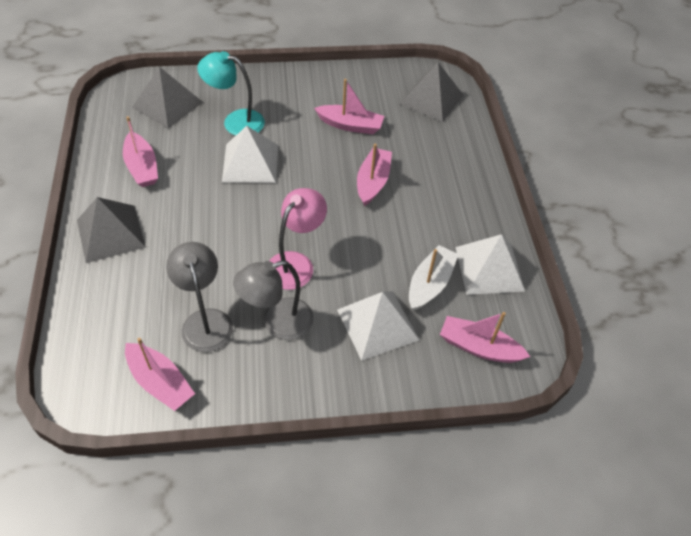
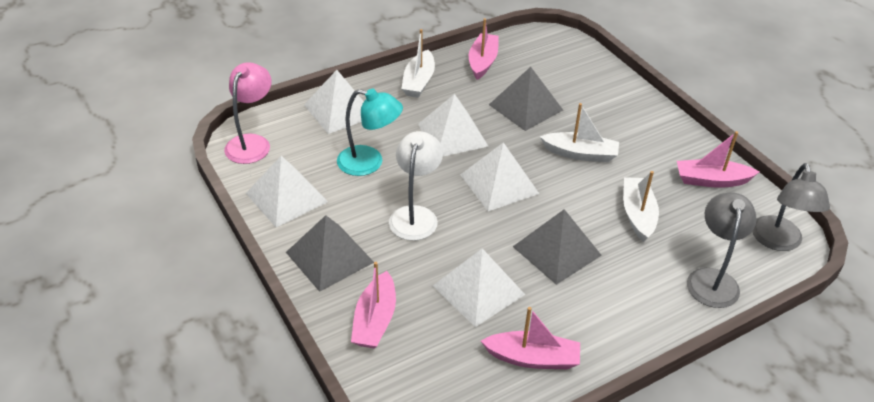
pink boat: 5 -> 4
white boat: 1 -> 3
white lamp: 0 -> 1
white pyramid: 3 -> 5

